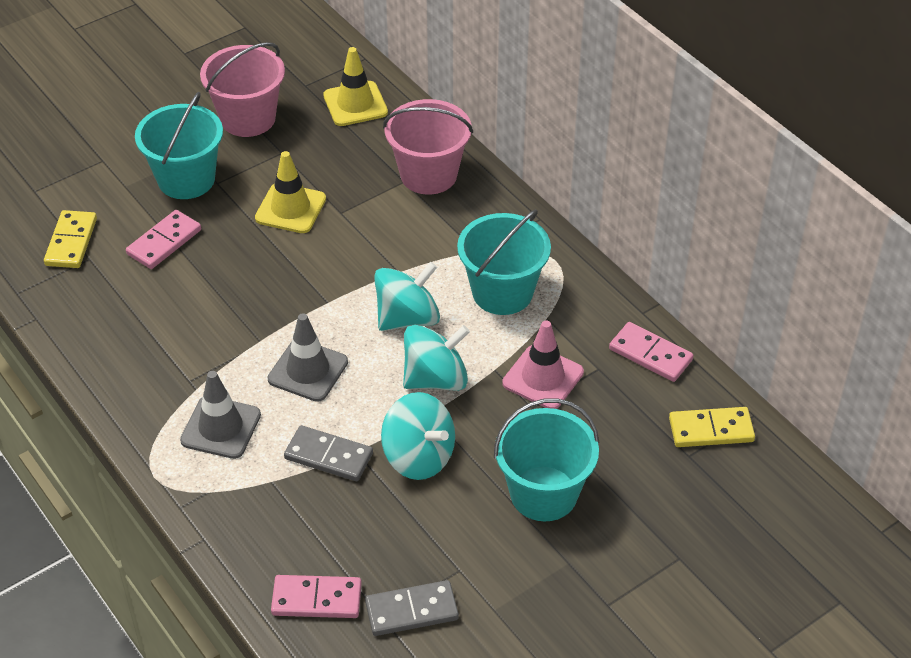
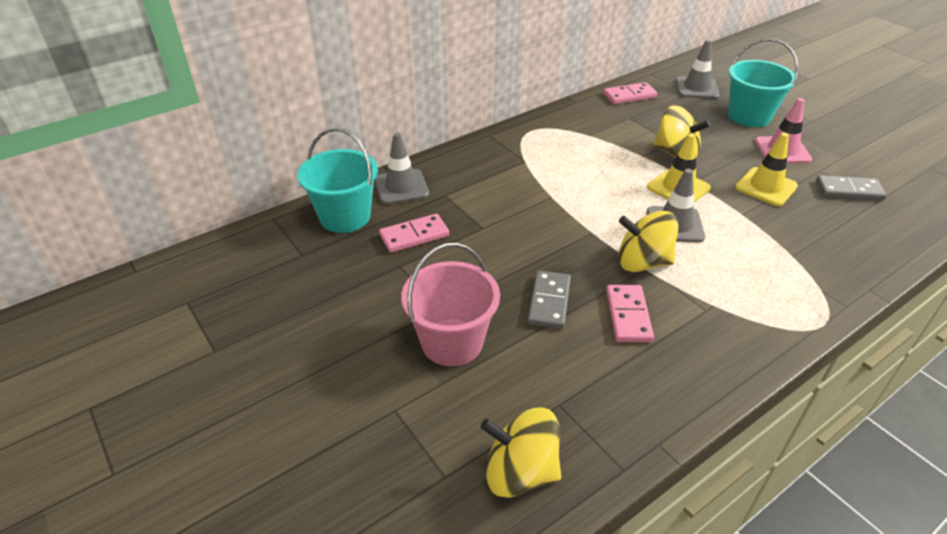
grey traffic cone: 2 -> 3
pink bucket: 2 -> 1
turquoise bucket: 3 -> 2
turquoise spinning top: 3 -> 0
yellow domino: 2 -> 0
yellow spinning top: 0 -> 3

